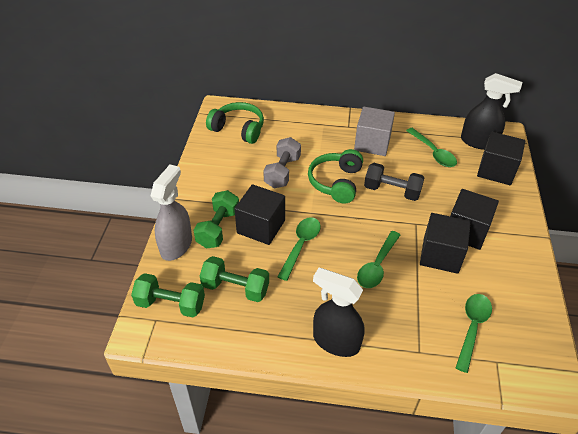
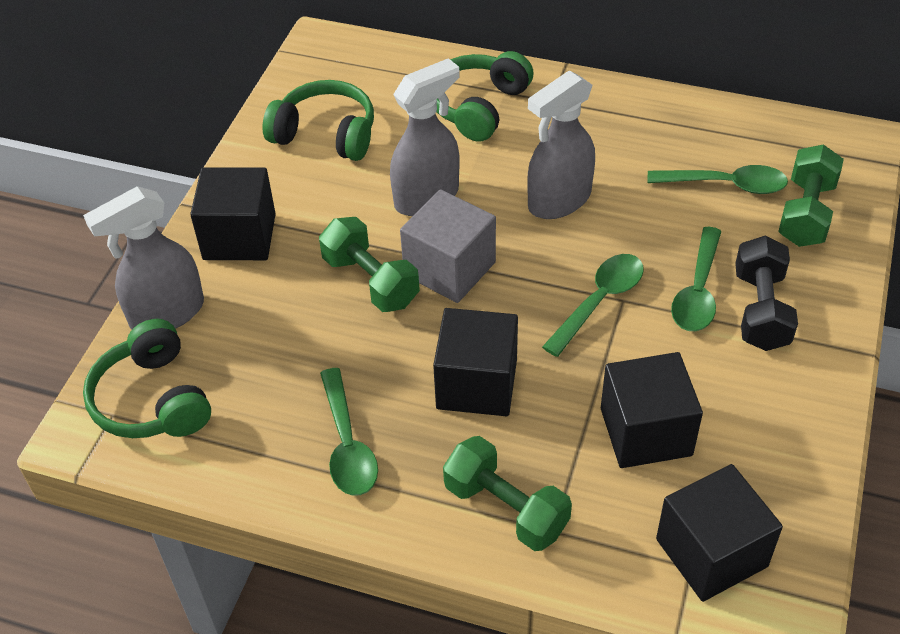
black spray bottle: 2 -> 0
green headphones: 2 -> 3
grey dumbbell: 1 -> 0
grey spray bottle: 1 -> 3

